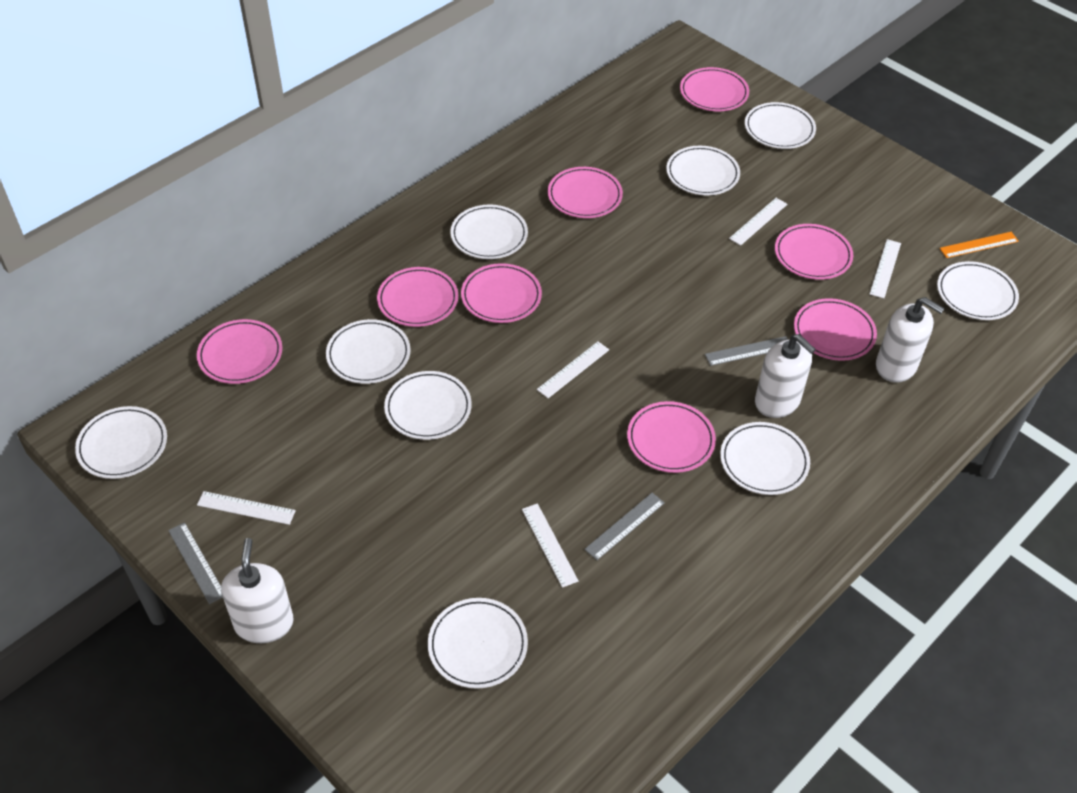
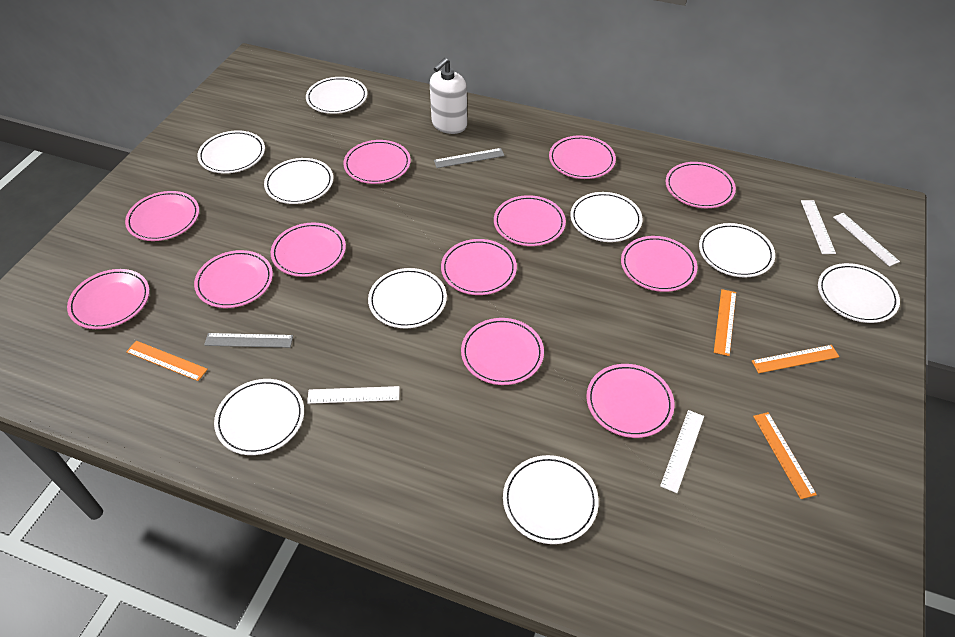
grey ruler: 3 -> 2
orange ruler: 1 -> 4
pink plate: 8 -> 12
white ruler: 5 -> 4
white soap dispenser: 3 -> 1

